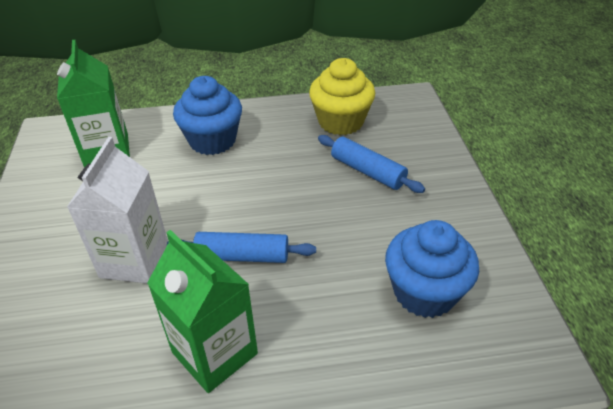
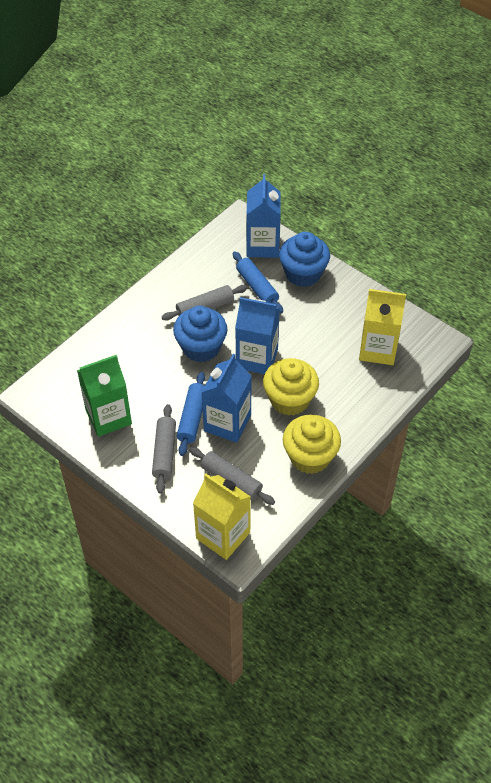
blue carton: 0 -> 3
green carton: 2 -> 1
grey rolling pin: 0 -> 3
white carton: 1 -> 0
yellow carton: 0 -> 2
yellow cupcake: 1 -> 2

